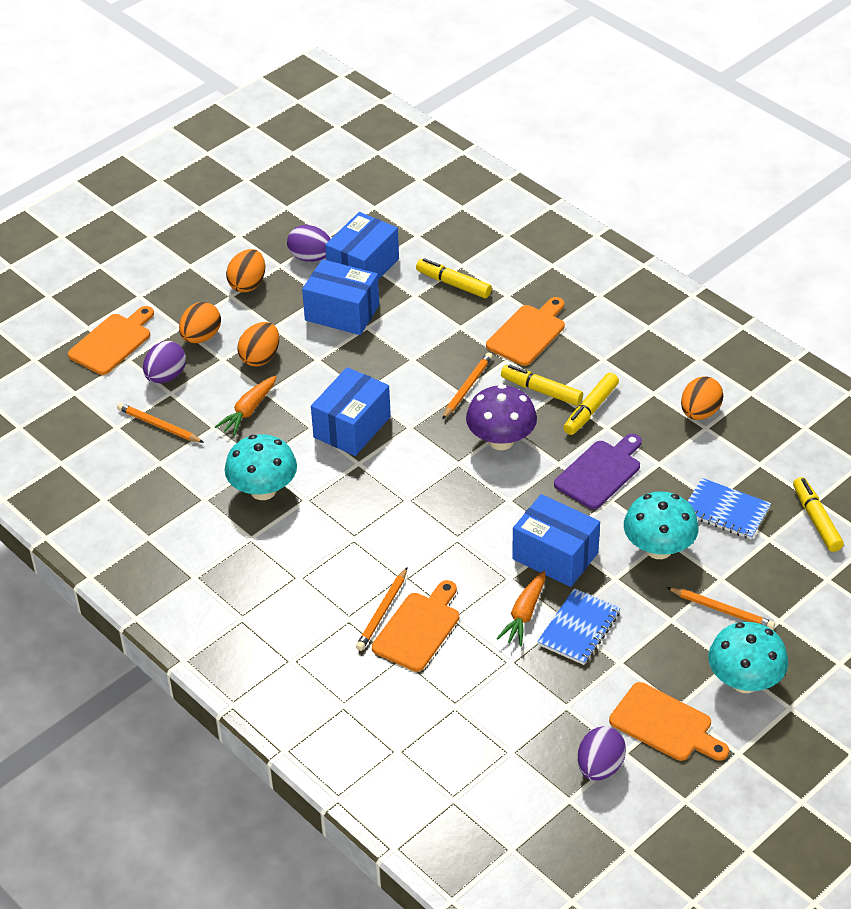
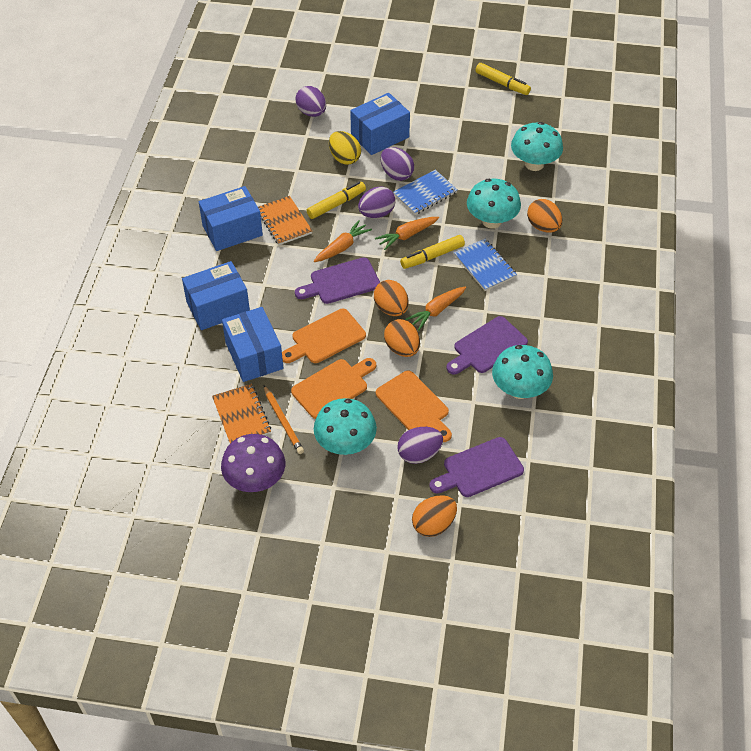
orange carrot: 2 -> 3
orange cutting board: 4 -> 3
orange notebook: 0 -> 2
orange pencil: 4 -> 1
purple cutting board: 1 -> 3
purple egg: 3 -> 4
turquoise mushroom: 3 -> 4
yellow egg: 0 -> 1
yellow marker: 4 -> 3

